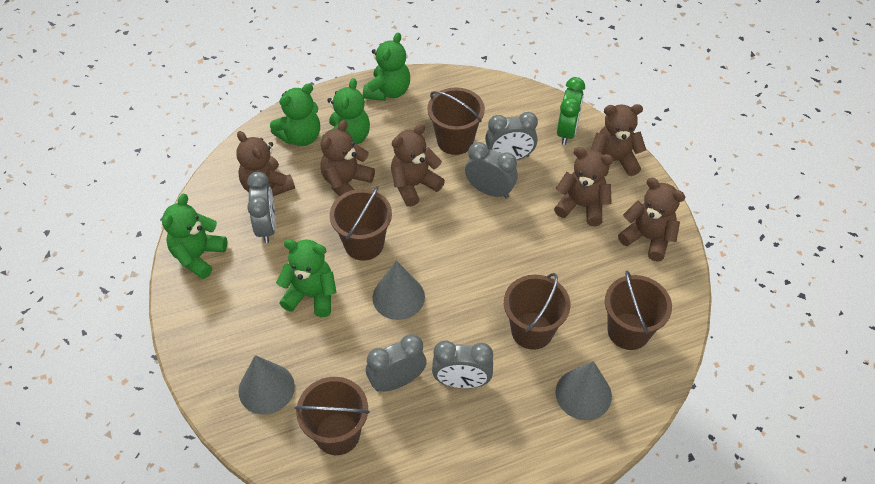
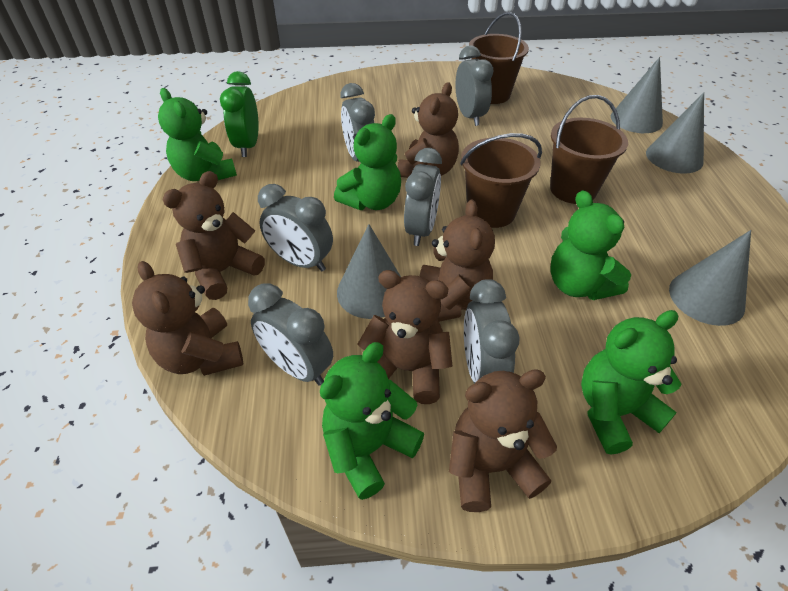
brown bucket: 5 -> 3
grey clock: 5 -> 6
grey cone: 3 -> 4

